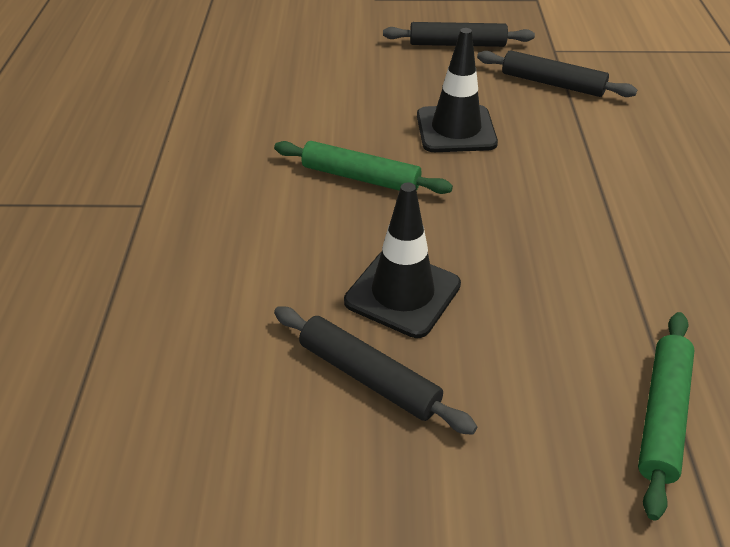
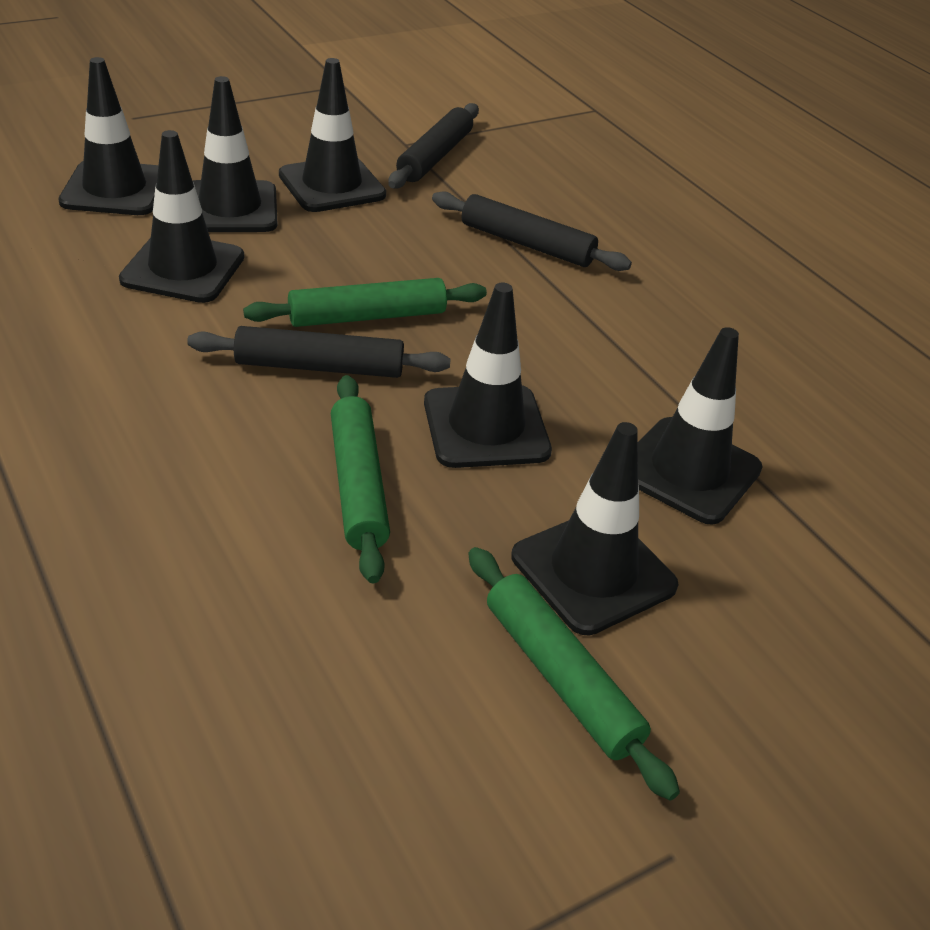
black traffic cone: 2 -> 7
green rolling pin: 2 -> 3

